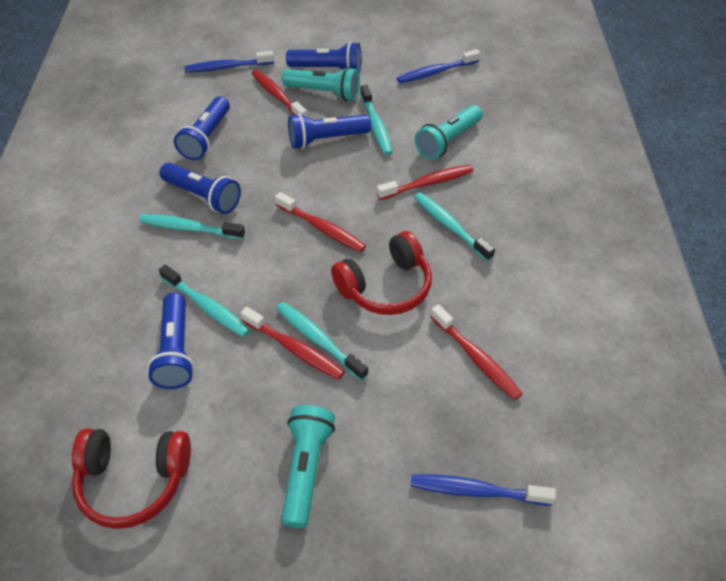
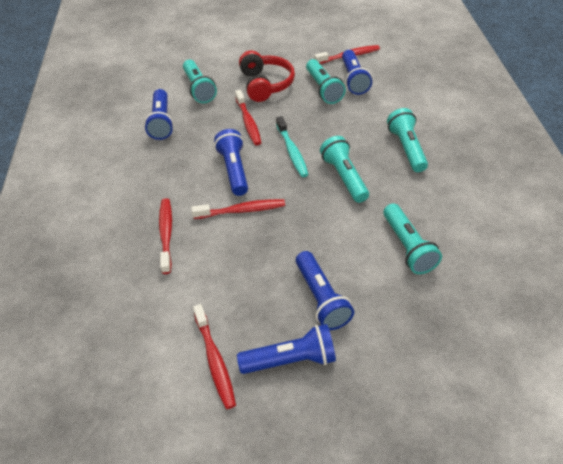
blue toothbrush: 3 -> 0
red headphones: 2 -> 1
turquoise flashlight: 3 -> 5
turquoise toothbrush: 5 -> 1

